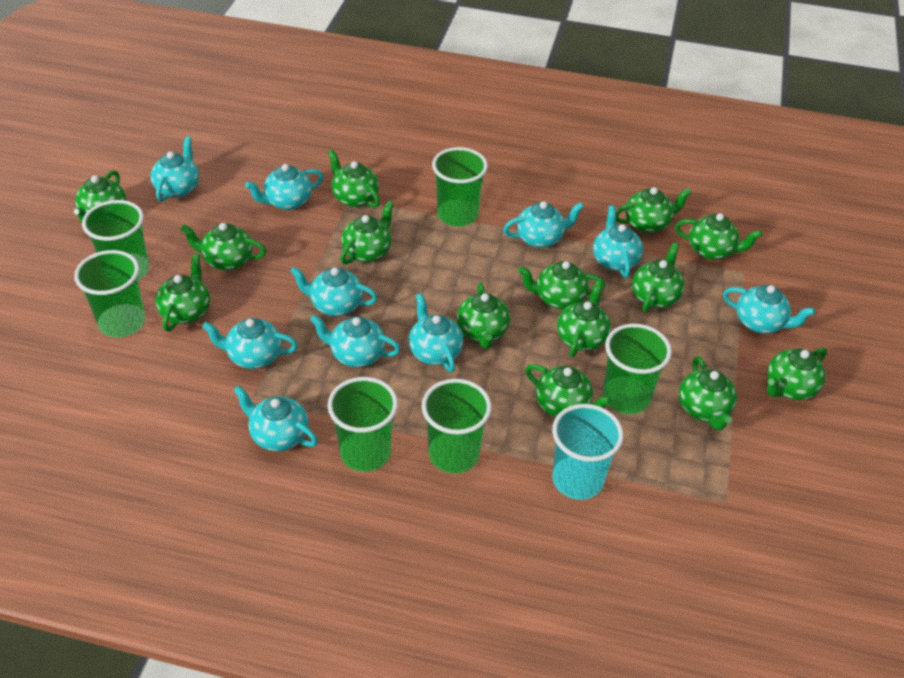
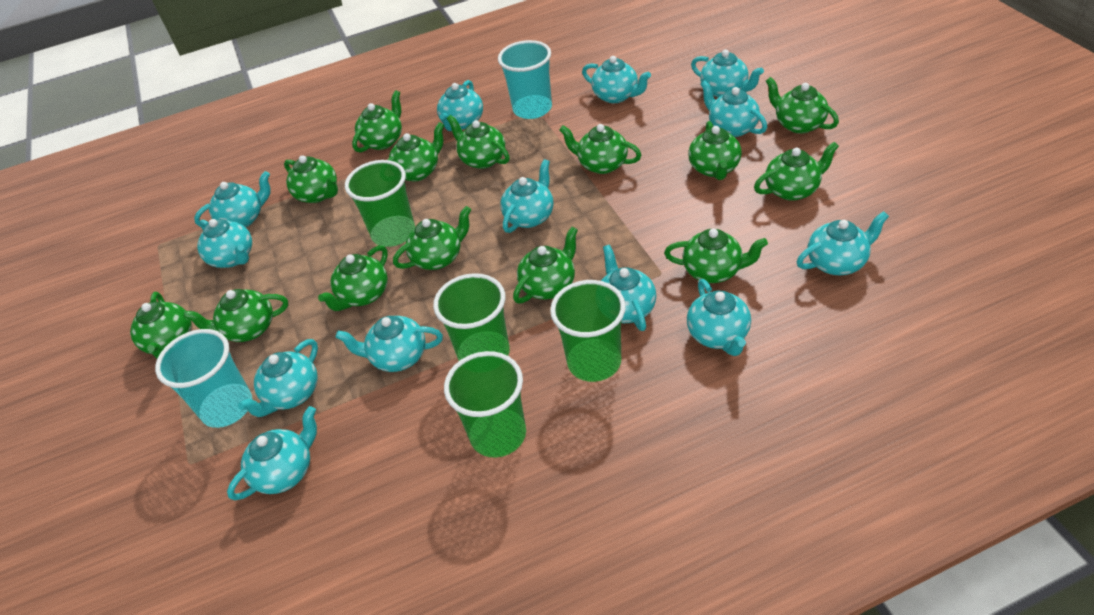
green cup: 6 -> 4
turquoise cup: 1 -> 2
turquoise teapot: 10 -> 13

